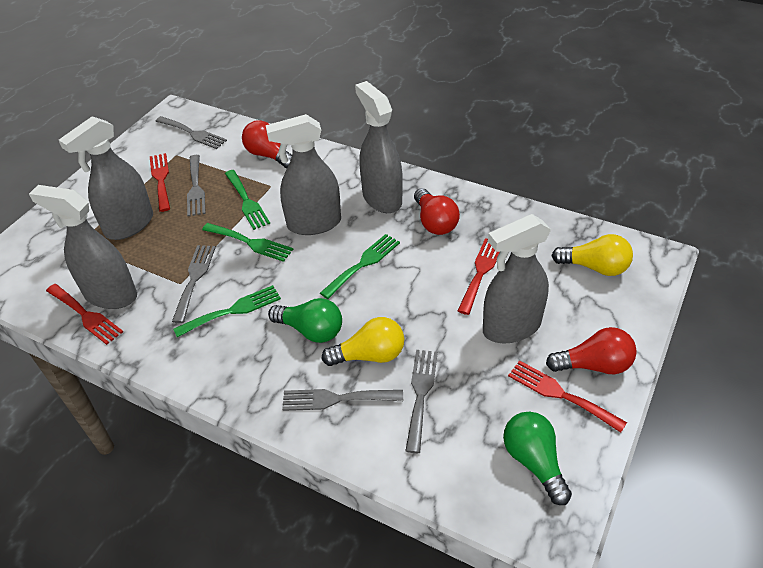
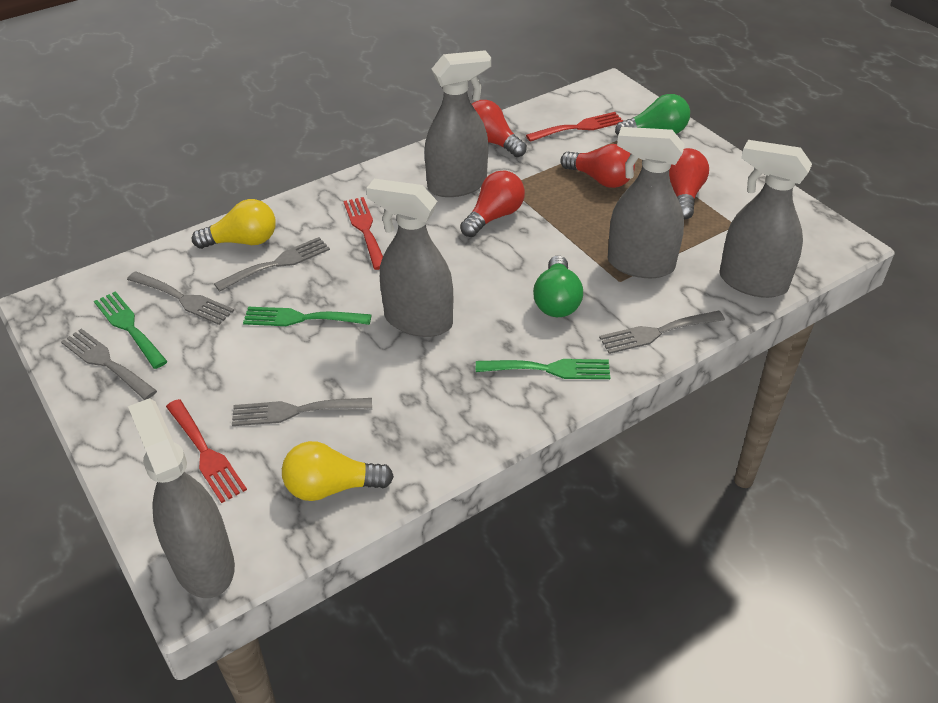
green fork: 4 -> 3
red fork: 4 -> 3
red light bulb: 3 -> 4

